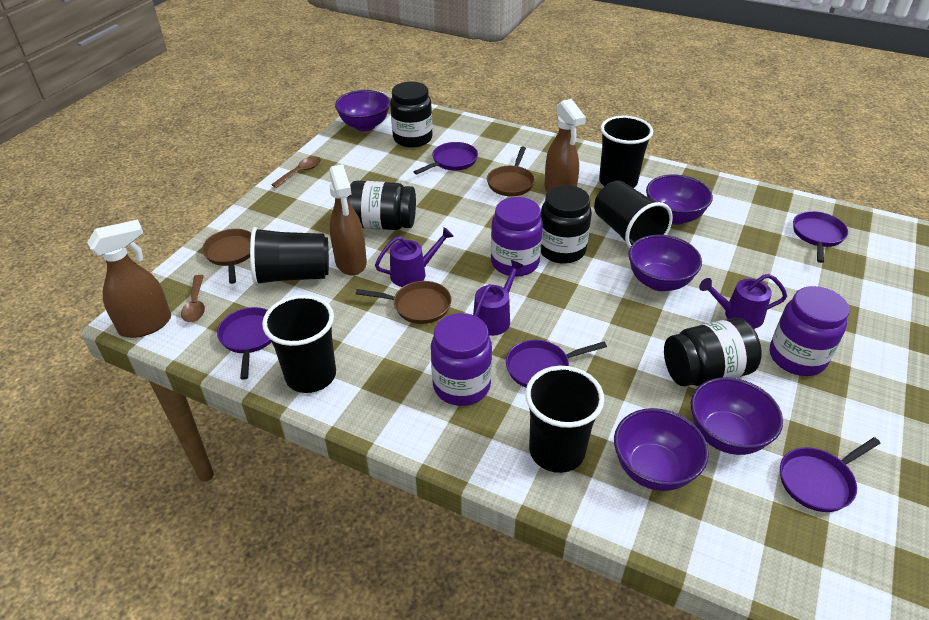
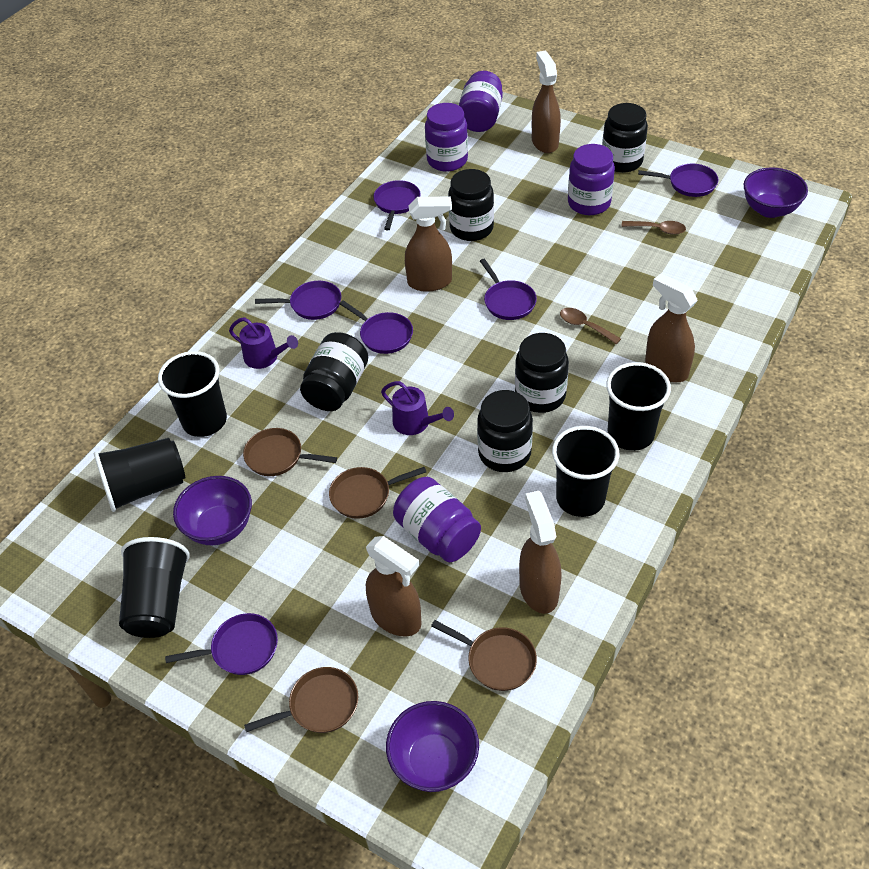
black jar: 4 -> 5
brown pan: 3 -> 4
brown spray bottle: 3 -> 5
purple bowl: 5 -> 3
purple jar: 3 -> 4
purple pan: 5 -> 6
purple watering can: 3 -> 2

